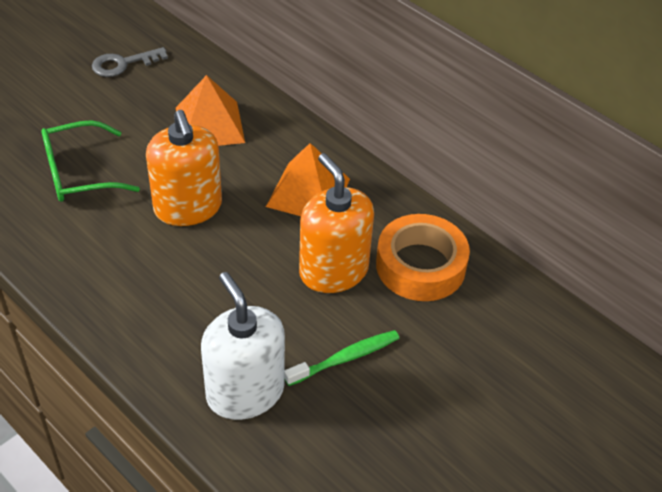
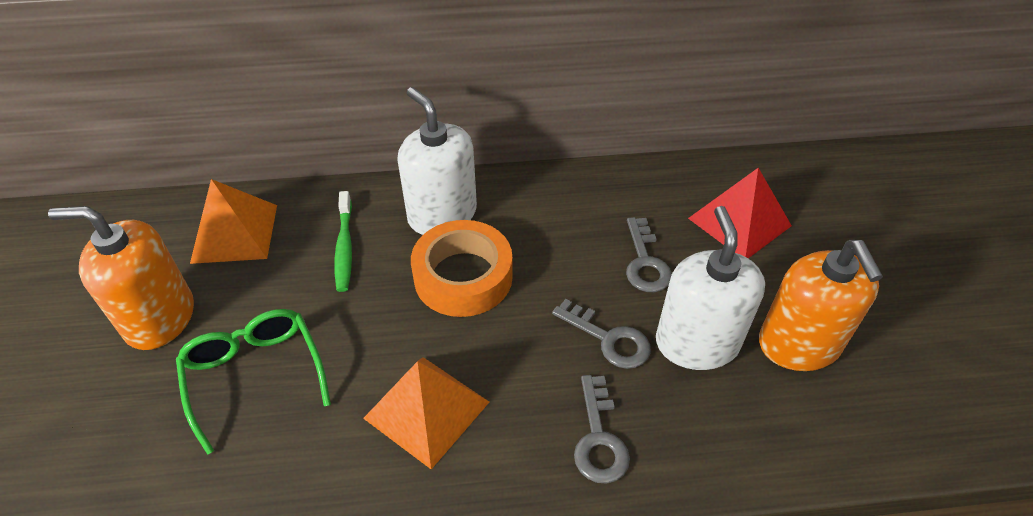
grey key: 1 -> 3
red pyramid: 0 -> 1
white soap dispenser: 1 -> 2

